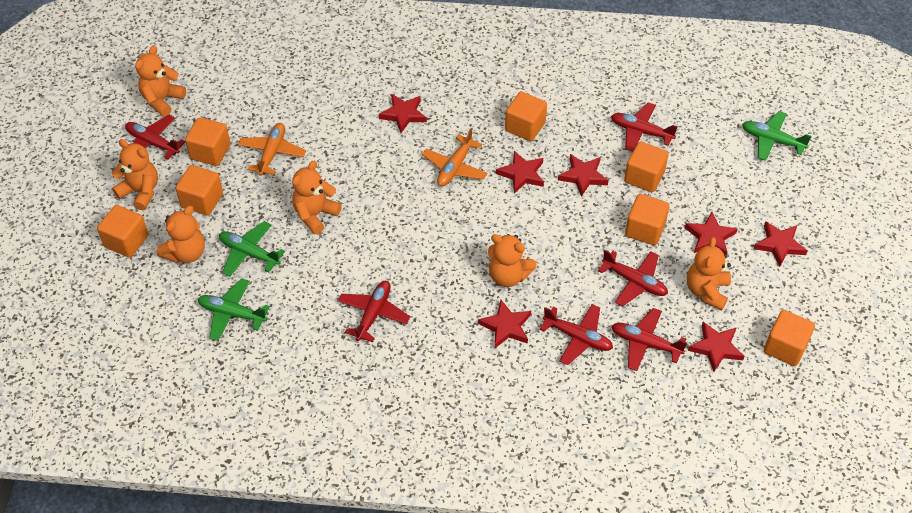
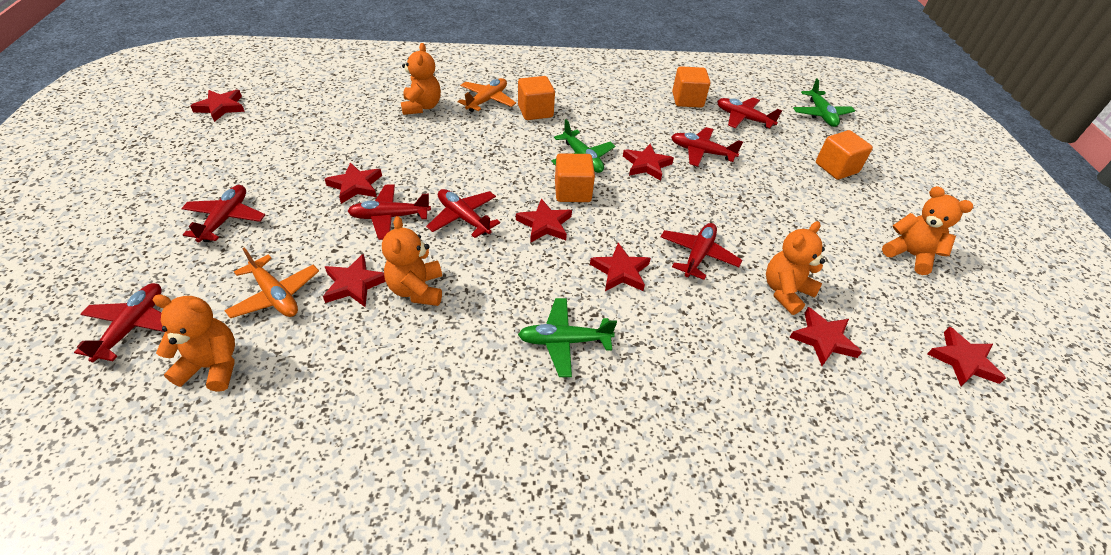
orange cube: 7 -> 4
orange teddy bear: 6 -> 5
red plane: 6 -> 7
red star: 7 -> 8

